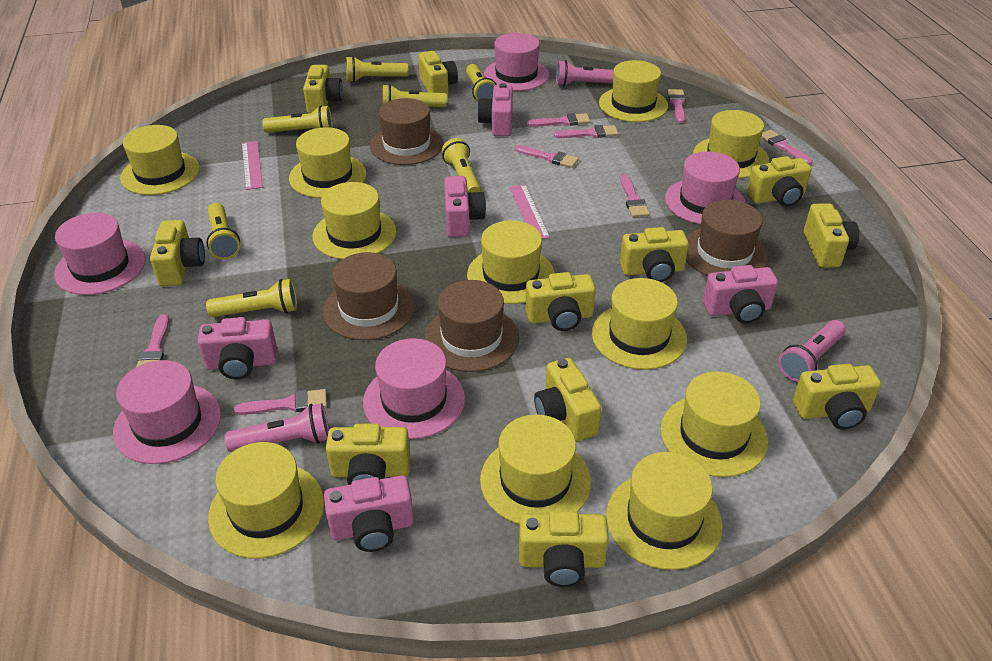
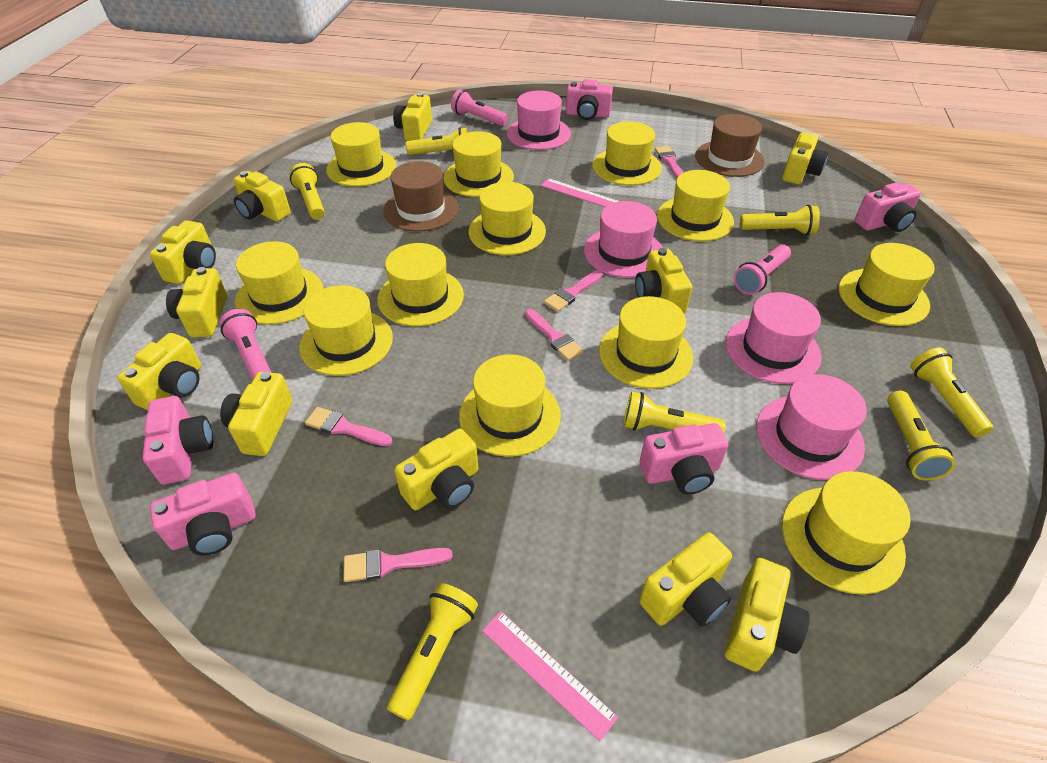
brown hat: 4 -> 2
pink brush: 8 -> 5
pink hat: 5 -> 4
yellow hat: 11 -> 12

